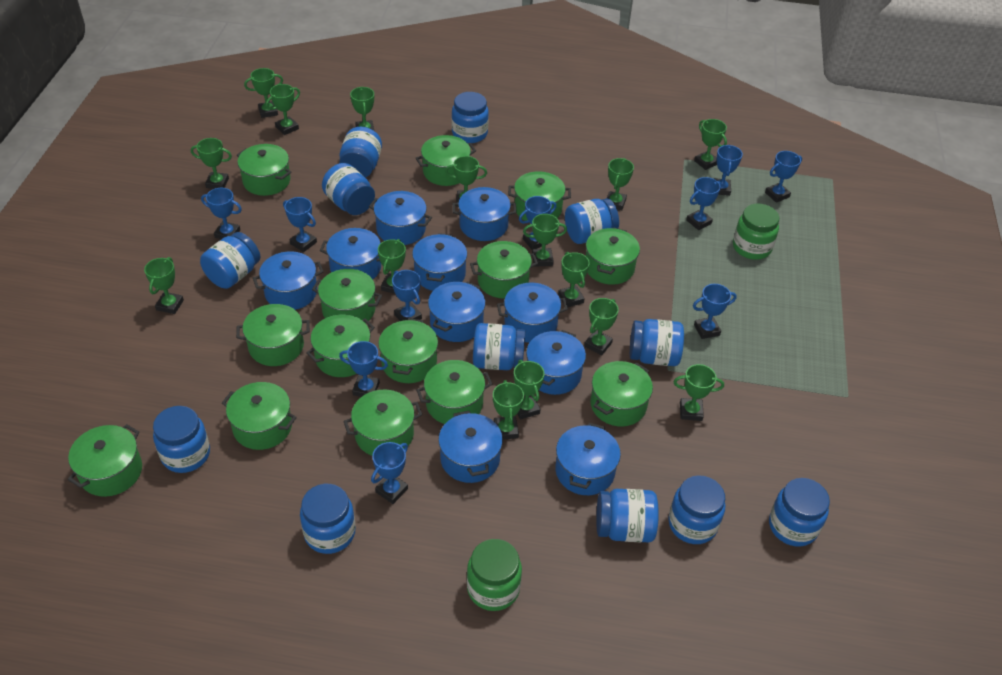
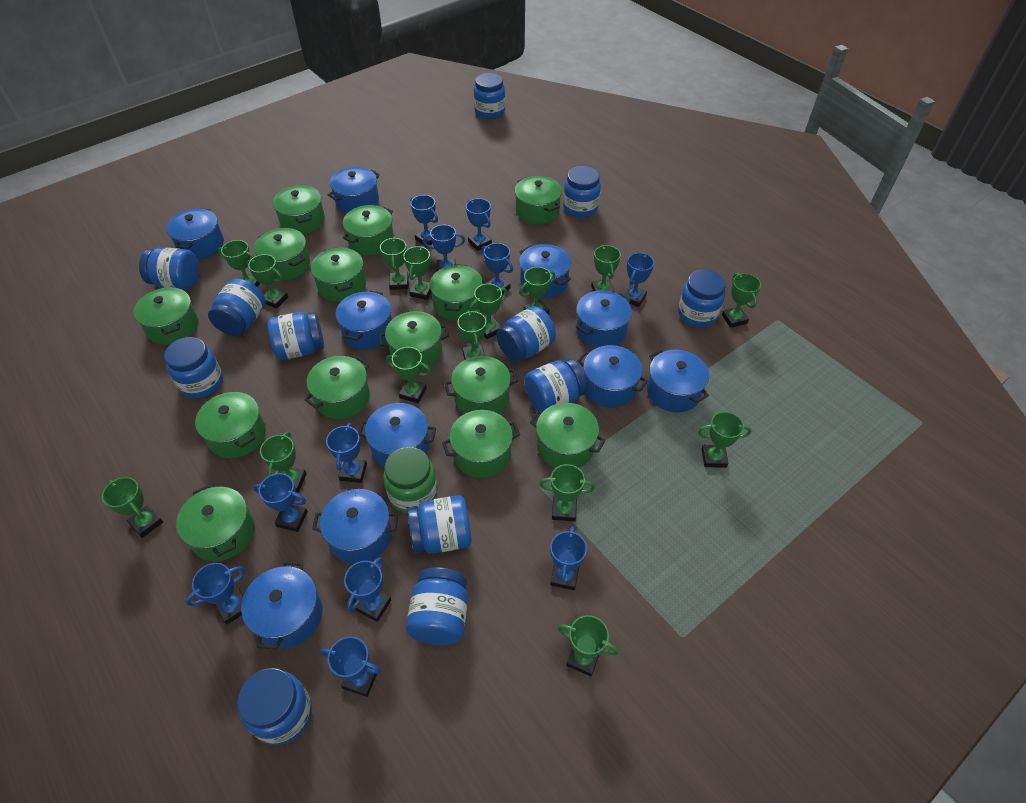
blue trophy: 10 -> 11
green jar: 2 -> 1

